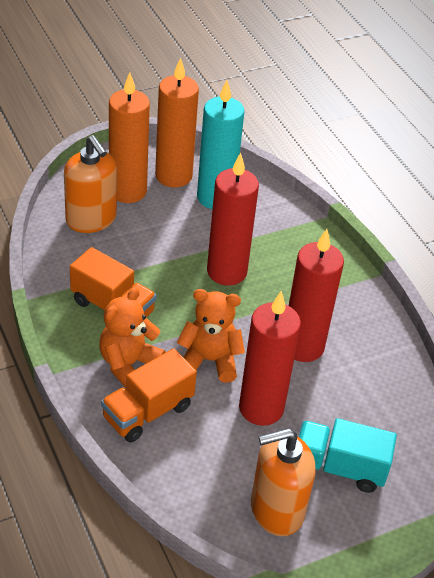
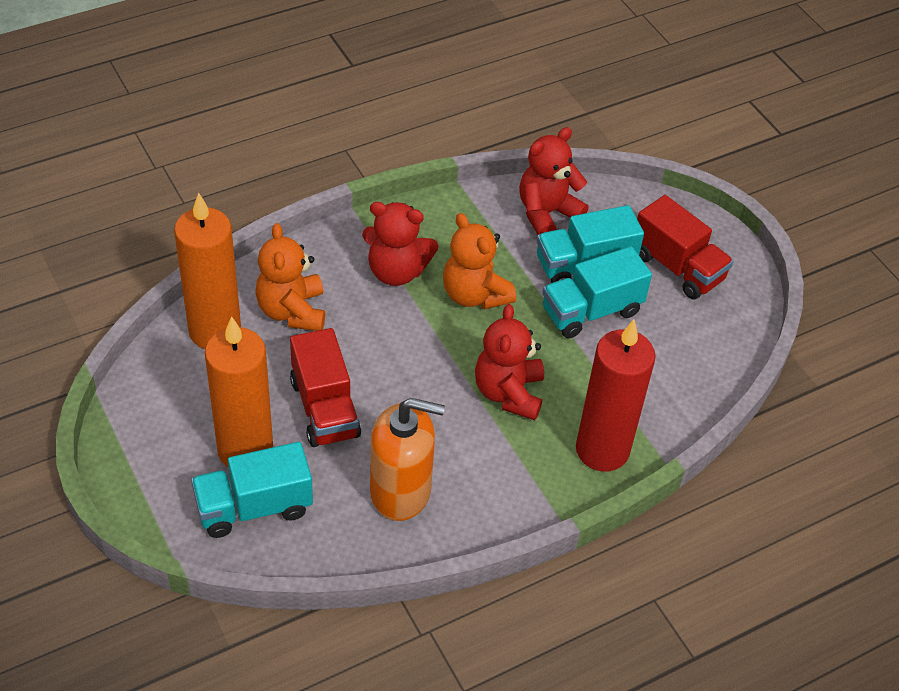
orange soap dispenser: 2 -> 1
orange truck: 2 -> 0
red candle: 3 -> 1
red teddy bear: 0 -> 3
red truck: 0 -> 2
turquoise candle: 1 -> 0
turquoise truck: 1 -> 3

